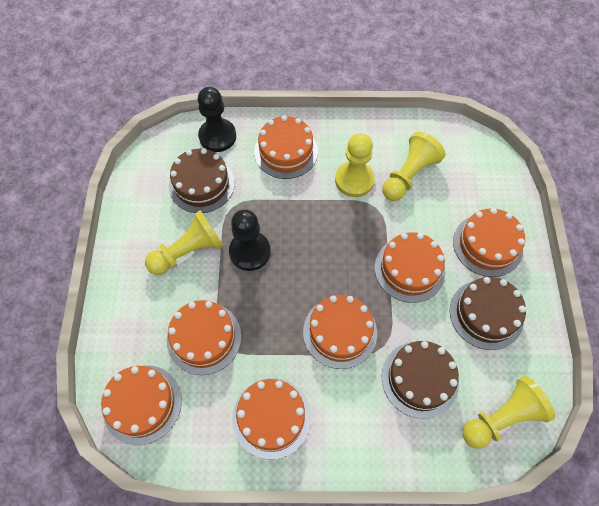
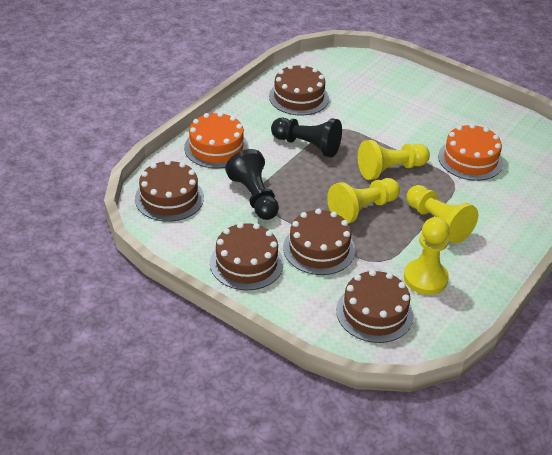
brown cake: 3 -> 5
orange cake: 7 -> 2

